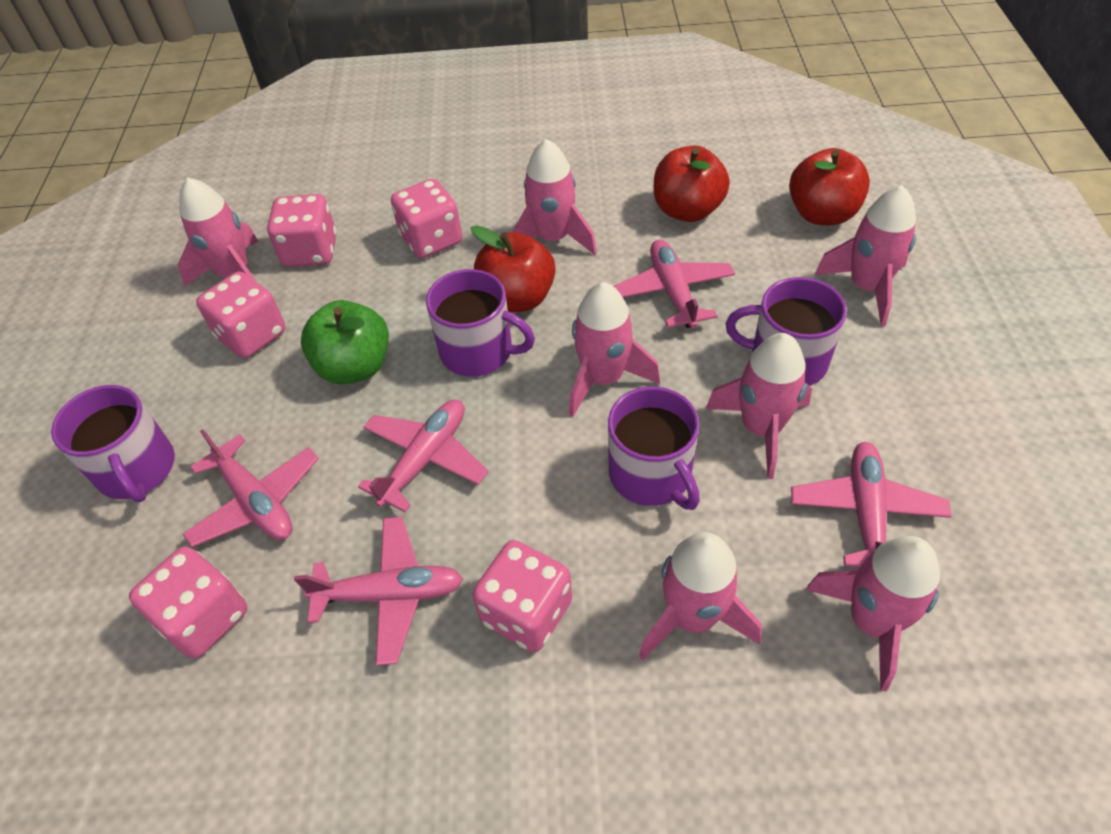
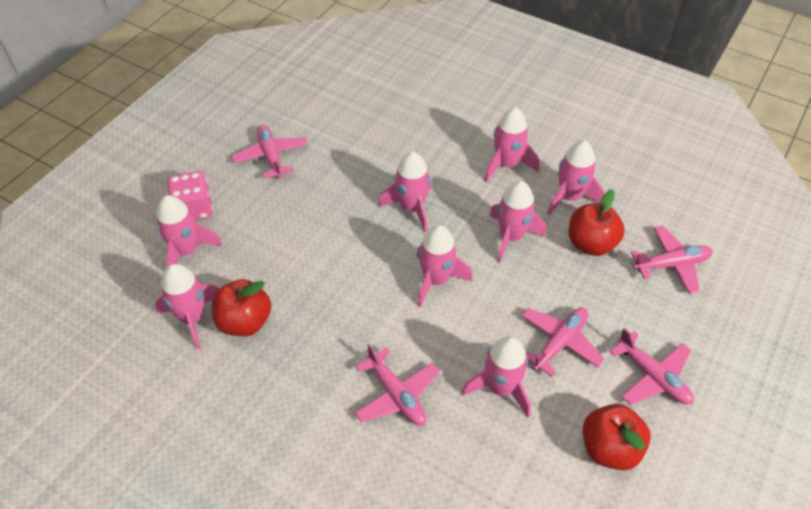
green apple: 1 -> 0
pink dice: 5 -> 1
pink rocket: 7 -> 8
purple mug: 4 -> 0

